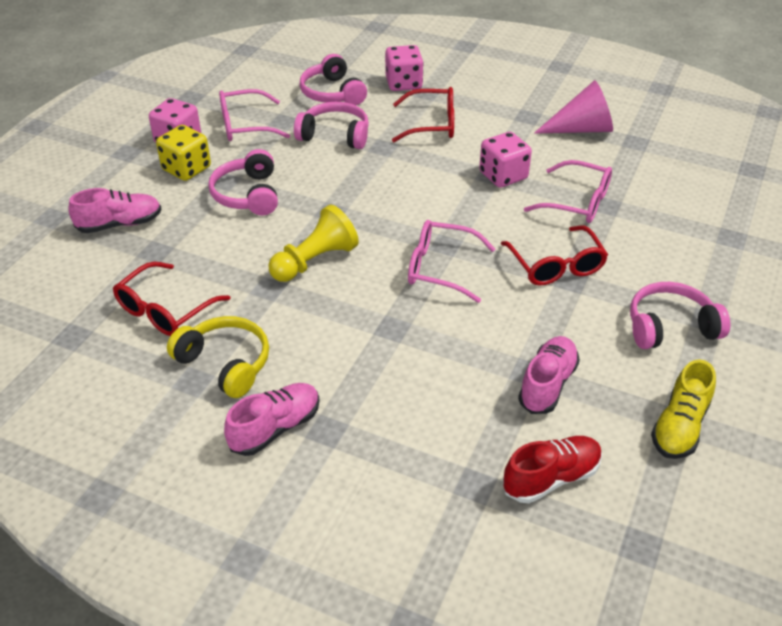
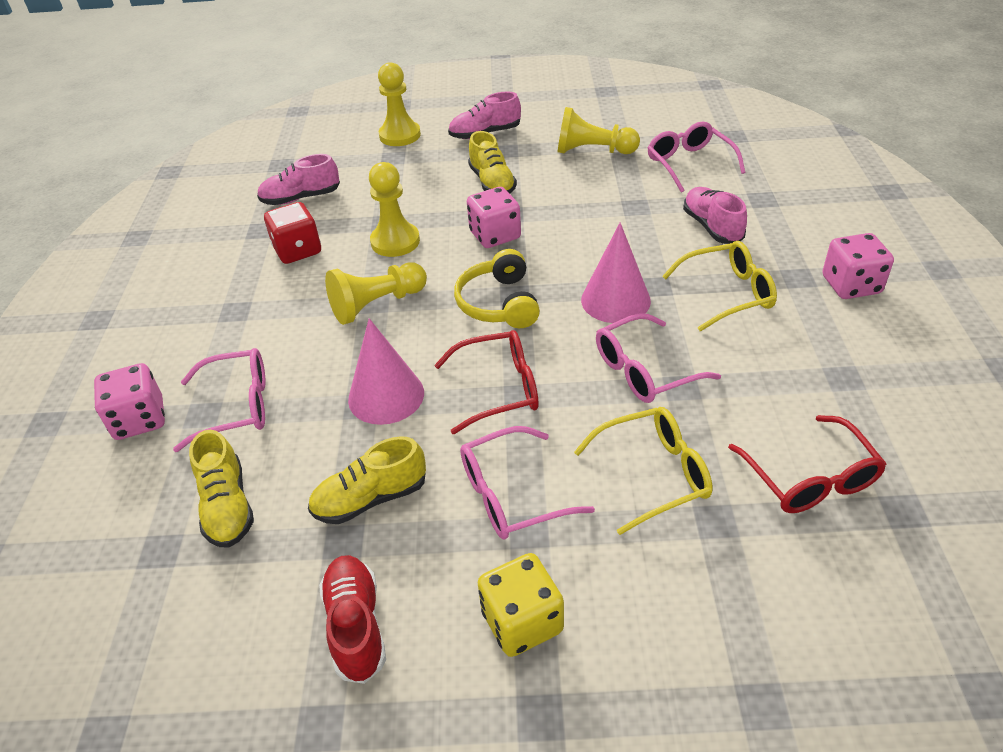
pink cone: 1 -> 2
pink glasses: 3 -> 4
pink headphones: 4 -> 0
red dice: 0 -> 1
red glasses: 3 -> 2
yellow glasses: 0 -> 2
yellow pawn: 1 -> 4
yellow shoe: 1 -> 3

